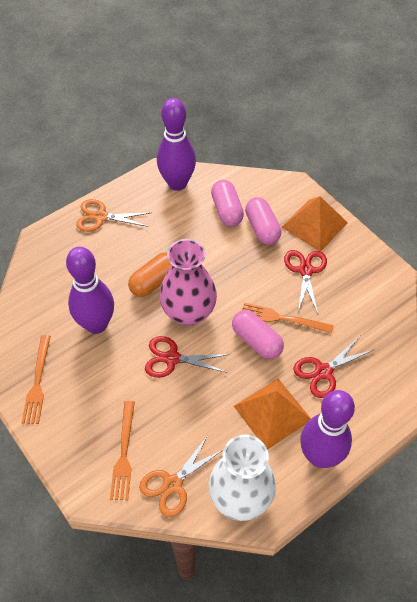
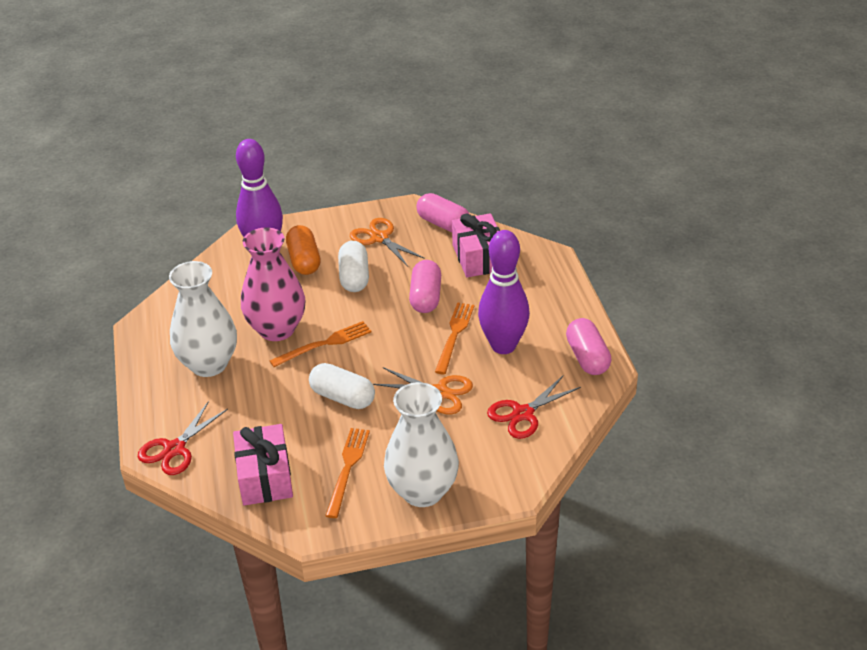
orange pyramid: 2 -> 0
pink gift: 0 -> 2
purple bowling pin: 3 -> 2
red scissors: 3 -> 2
white capsule: 0 -> 2
white vase: 1 -> 2

